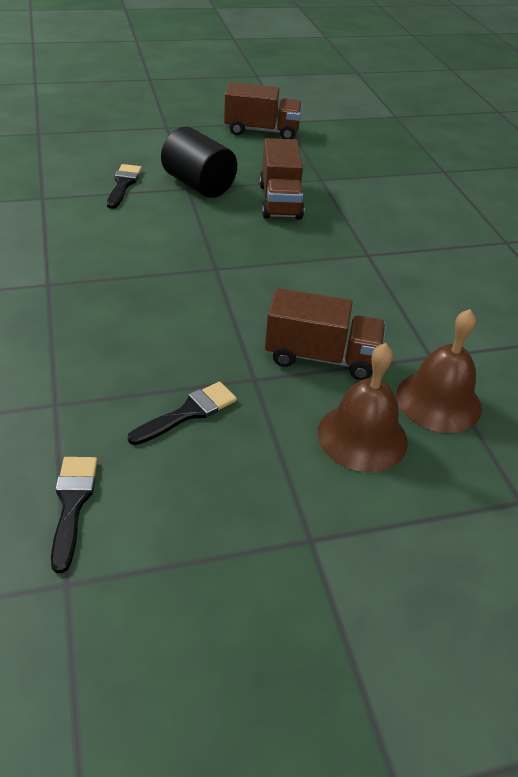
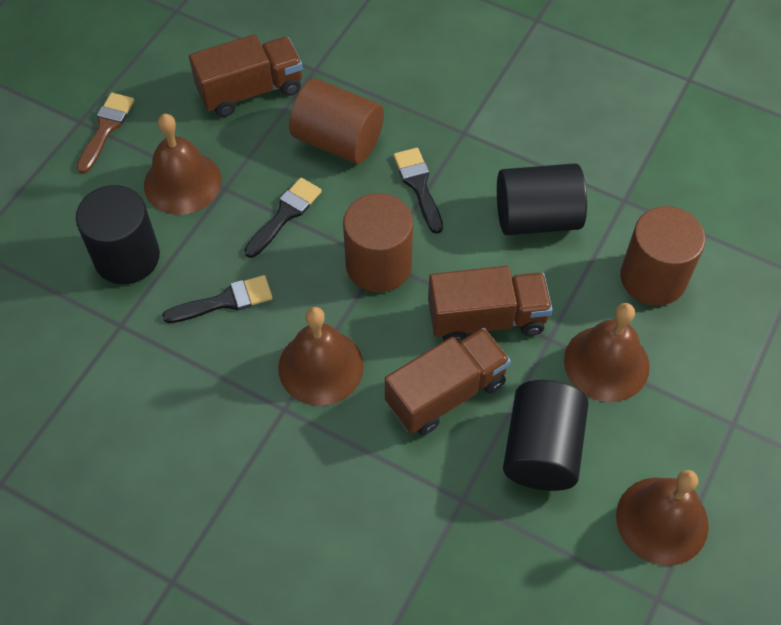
black cylinder: 1 -> 3
brown bell: 2 -> 4
brown brush: 0 -> 1
brown cylinder: 0 -> 3

